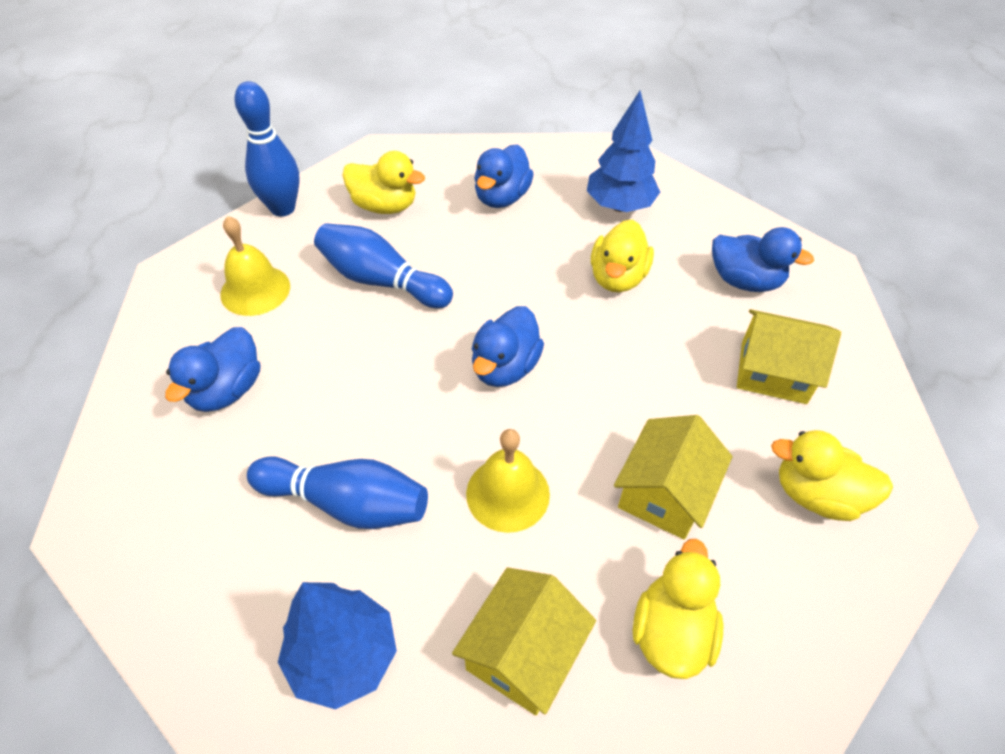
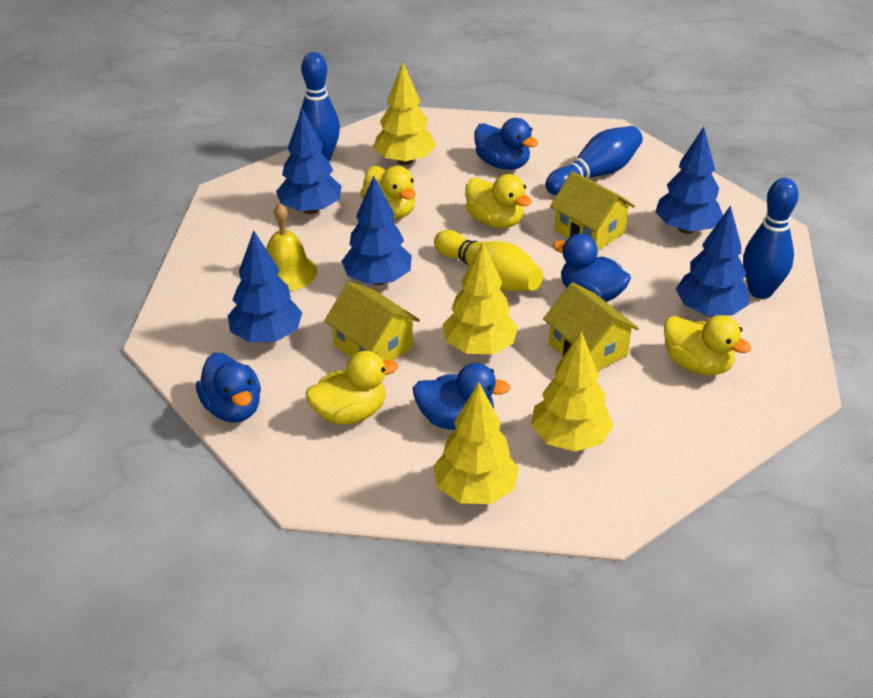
blue tree: 2 -> 5
yellow bell: 2 -> 1
yellow bowling pin: 0 -> 1
yellow tree: 0 -> 4

